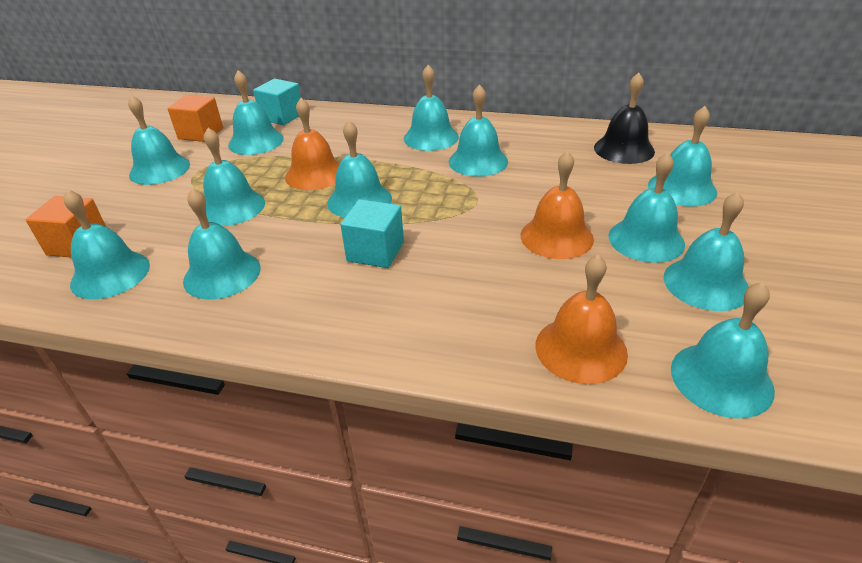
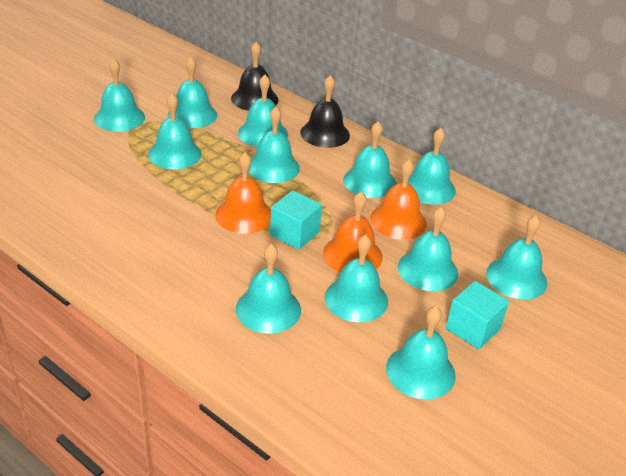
black bell: 1 -> 2
orange cube: 2 -> 0

